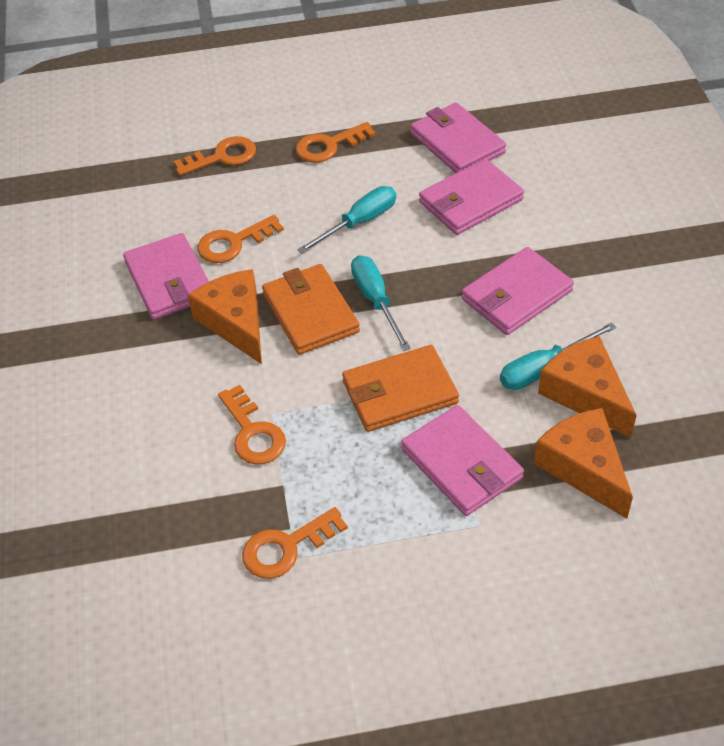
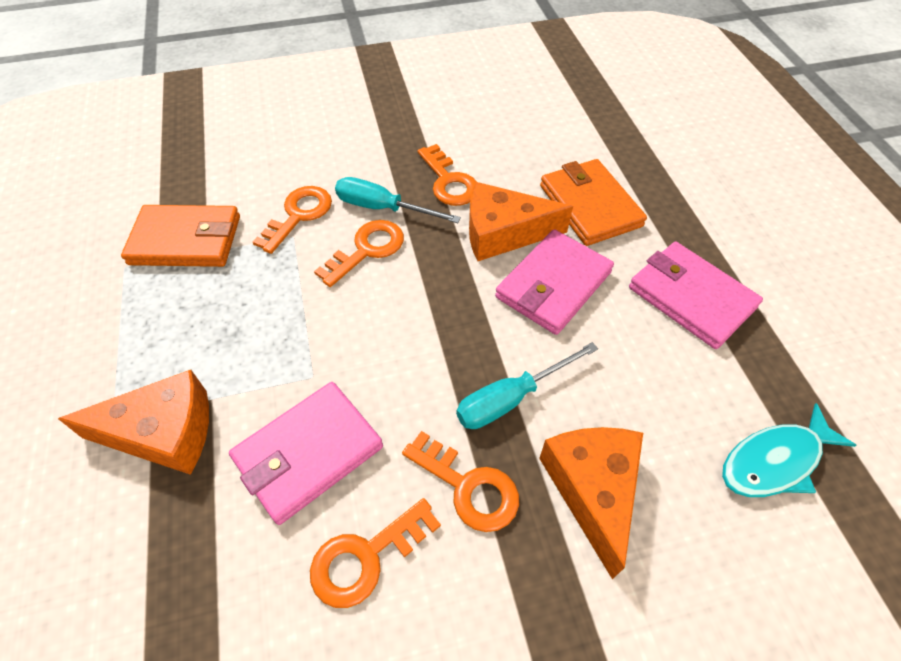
pink wallet: 5 -> 3
turquoise fish: 0 -> 1
turquoise screwdriver: 3 -> 2

